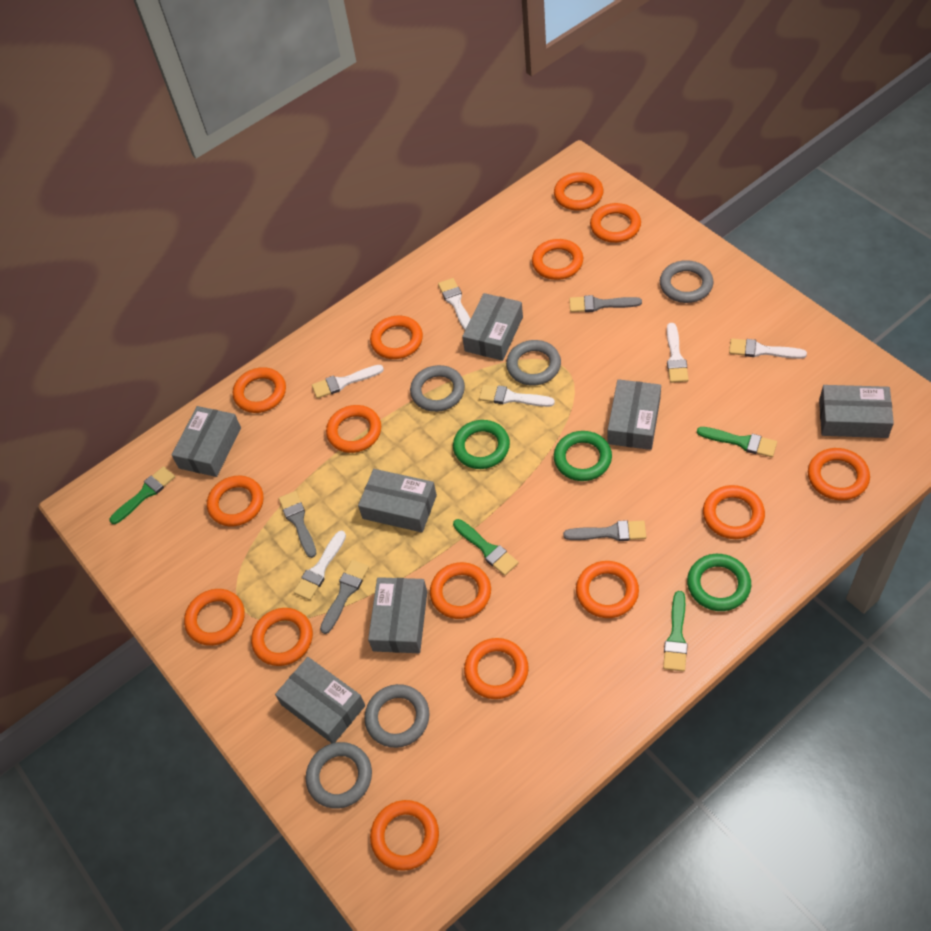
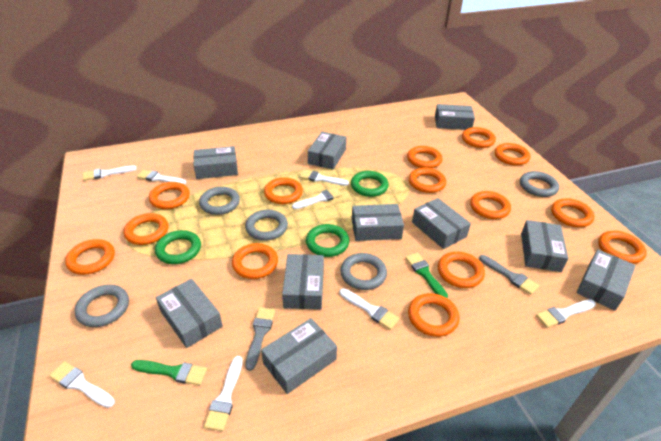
green brush: 4 -> 2
grey box: 7 -> 10
grey brush: 4 -> 2
orange ring: 15 -> 14
white brush: 6 -> 8

